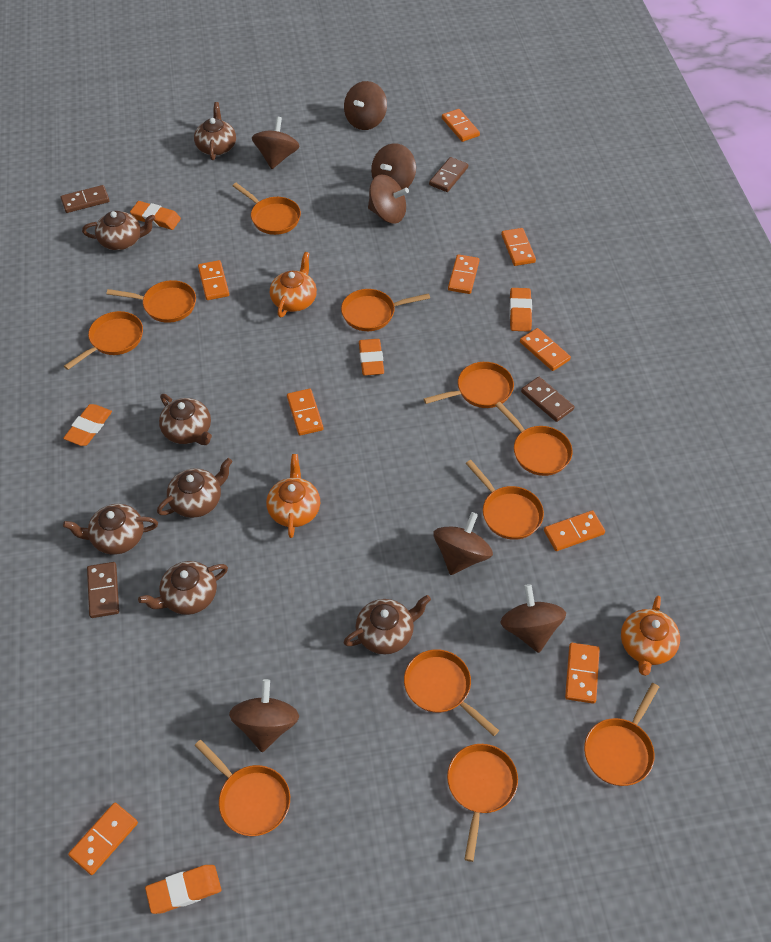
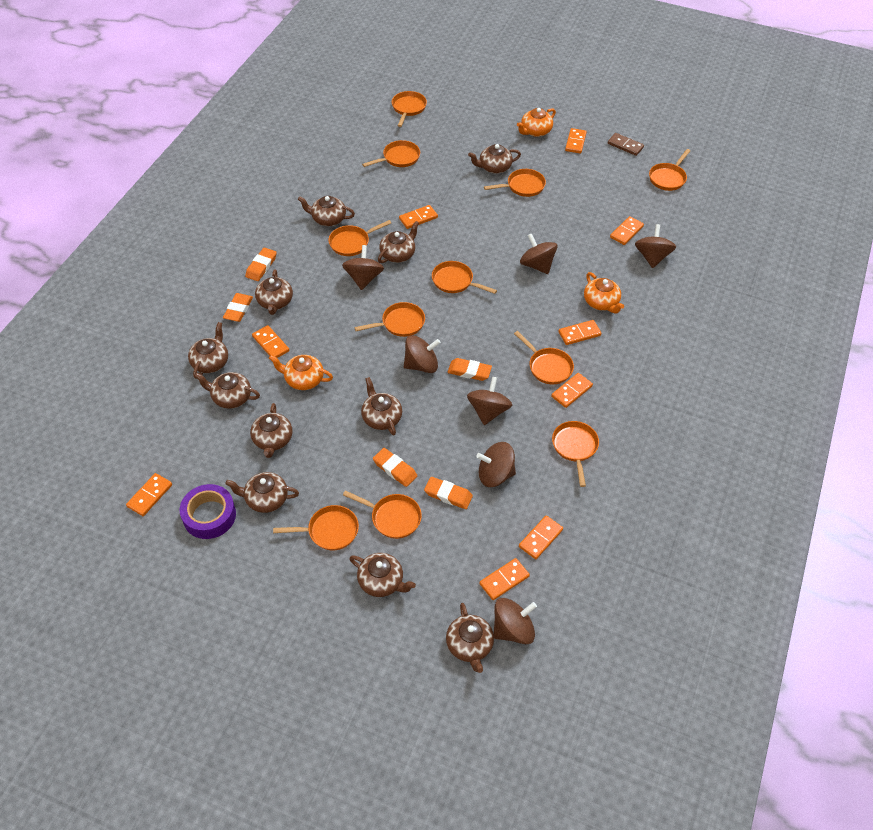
brown domino: 4 -> 1
brown teapot: 7 -> 11
purple tape: 0 -> 1

